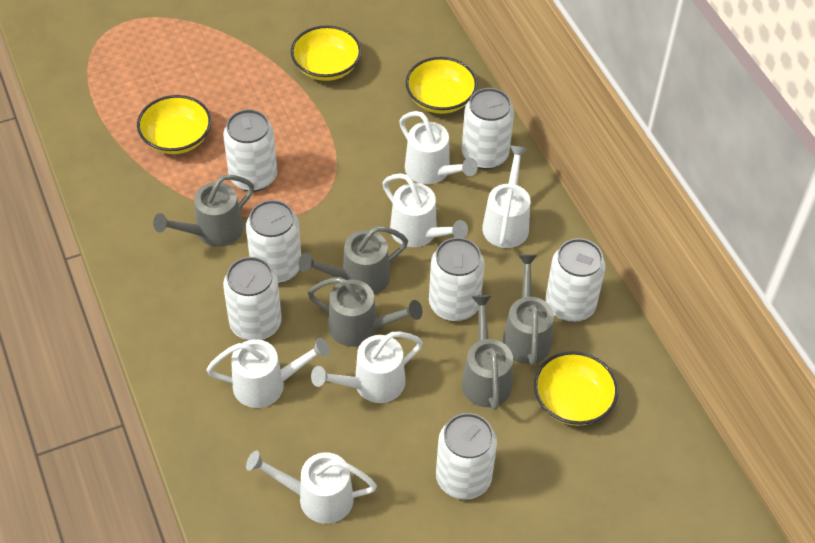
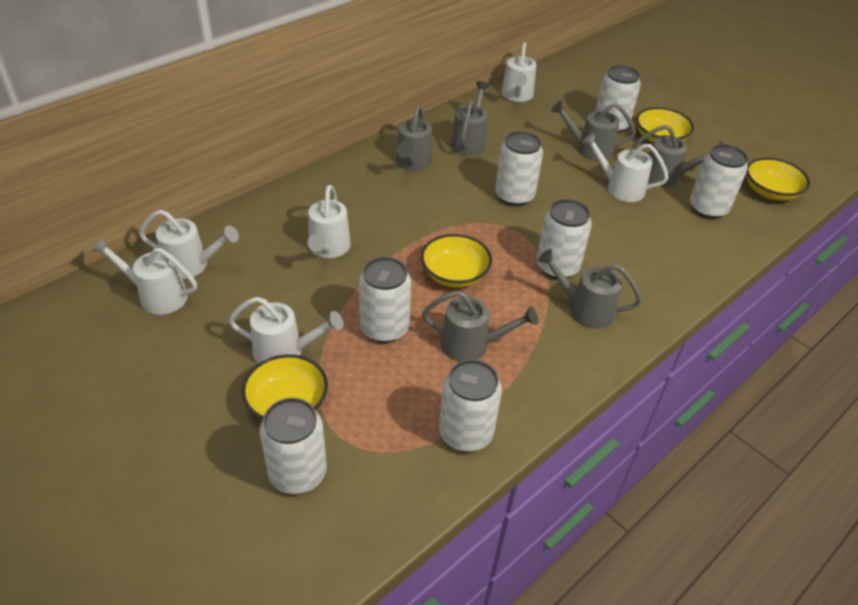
grey watering can: 5 -> 6

